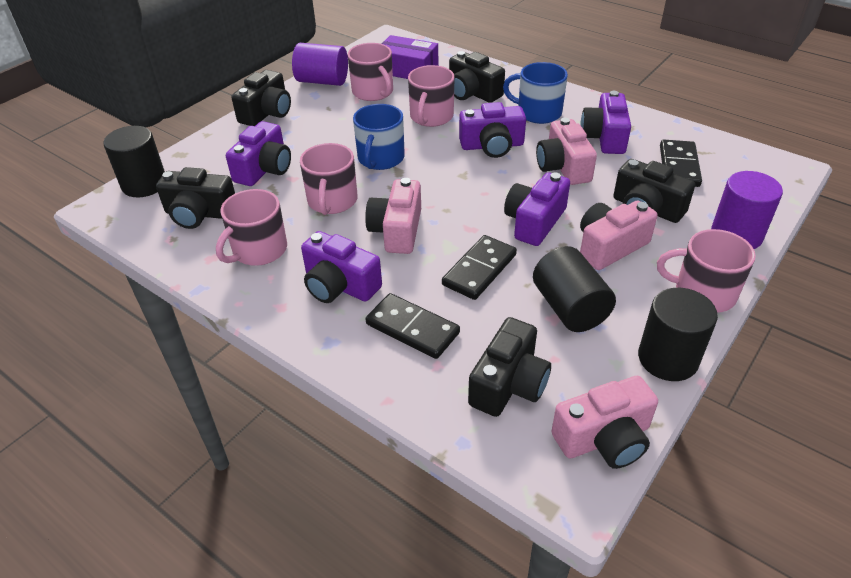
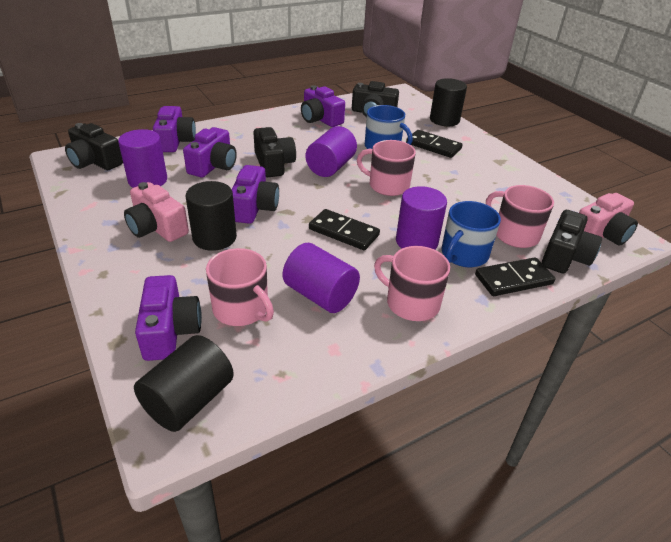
black camera: 5 -> 4
pink camera: 4 -> 2
pink mug: 5 -> 4
purple box: 1 -> 0
purple cylinder: 2 -> 4

